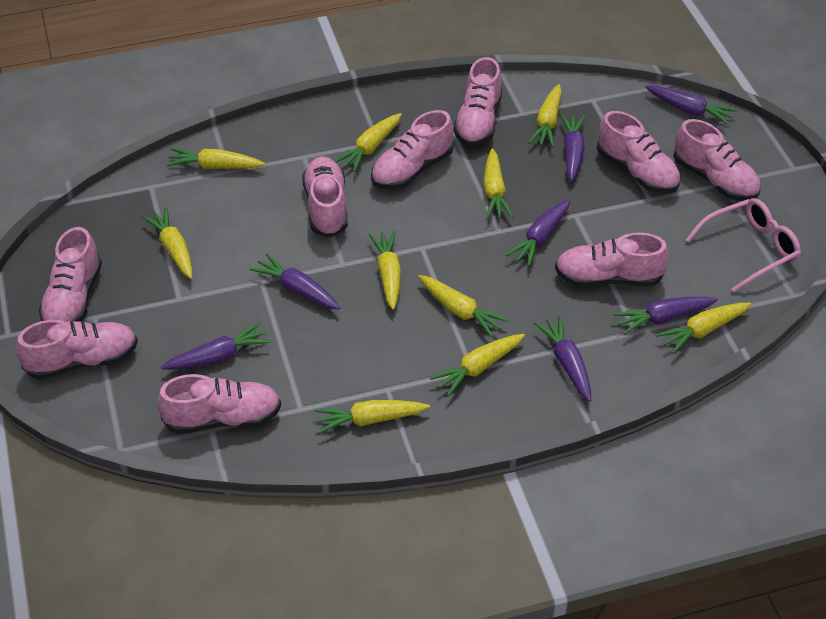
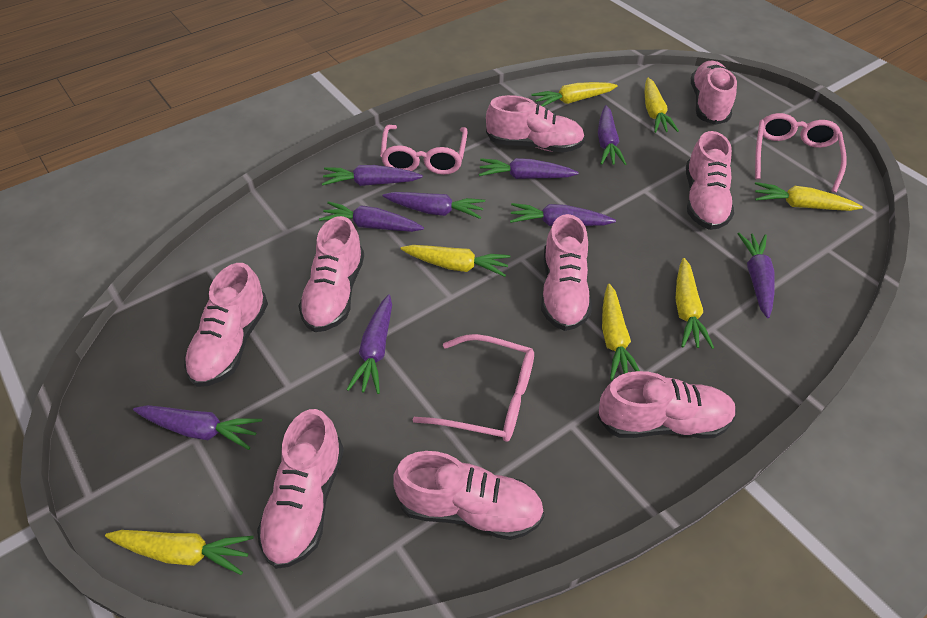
pink glasses: 1 -> 3
purple carrot: 7 -> 9
yellow carrot: 10 -> 7

